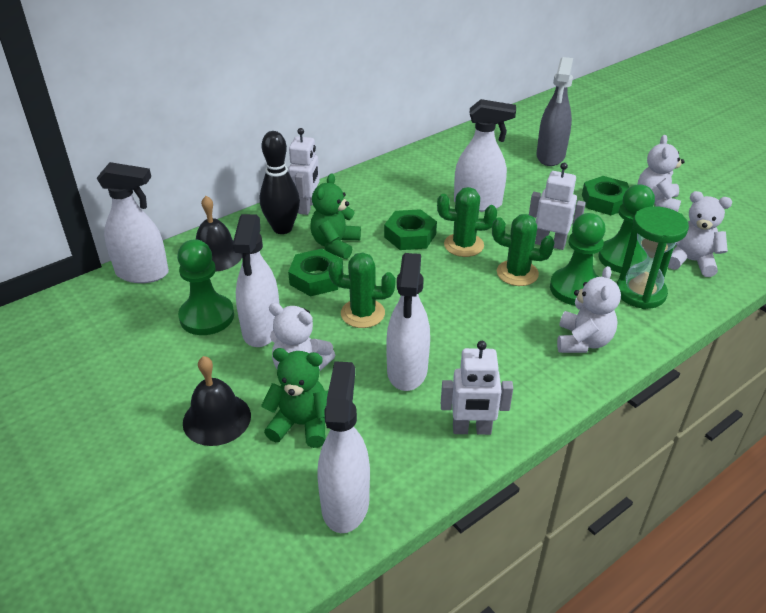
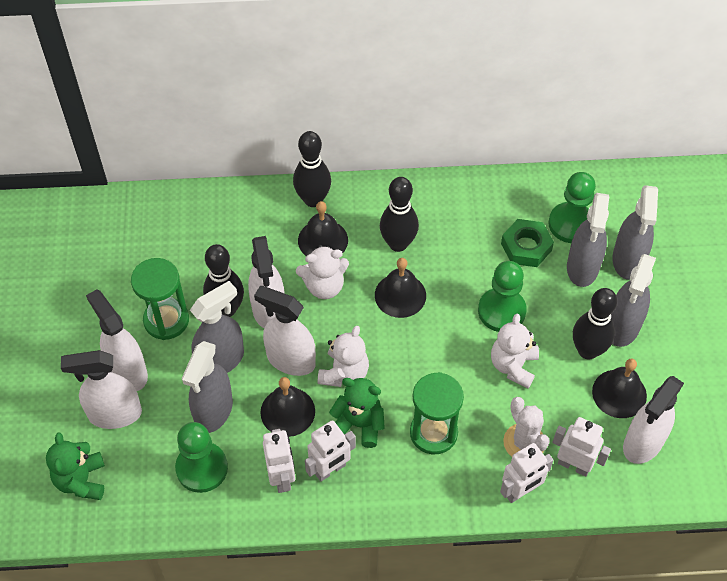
black bell: 2 -> 4
black bowling pin: 1 -> 4
green cactus: 3 -> 0
green hourglass: 1 -> 2
green nut: 3 -> 1
grey spray bottle: 1 -> 5
white cactus: 0 -> 1
white robot: 3 -> 4
white teddy bear: 4 -> 3

